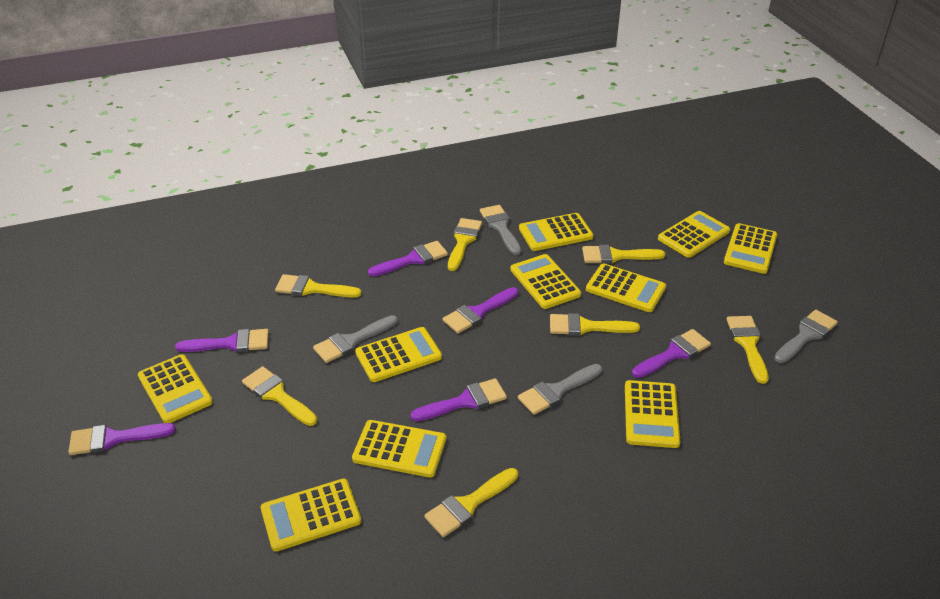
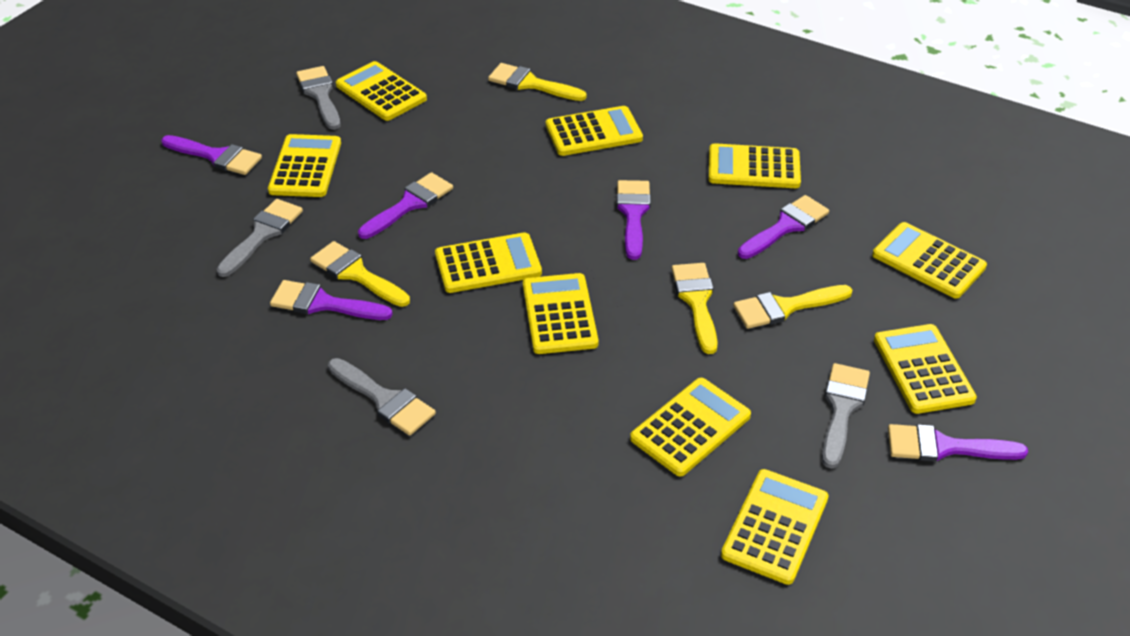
yellow brush: 7 -> 4

